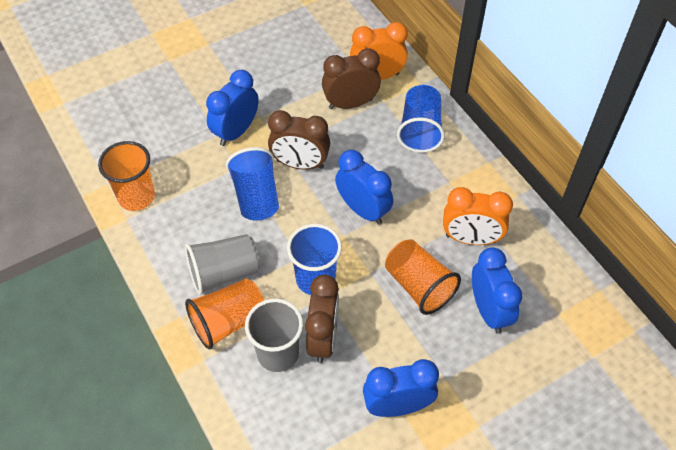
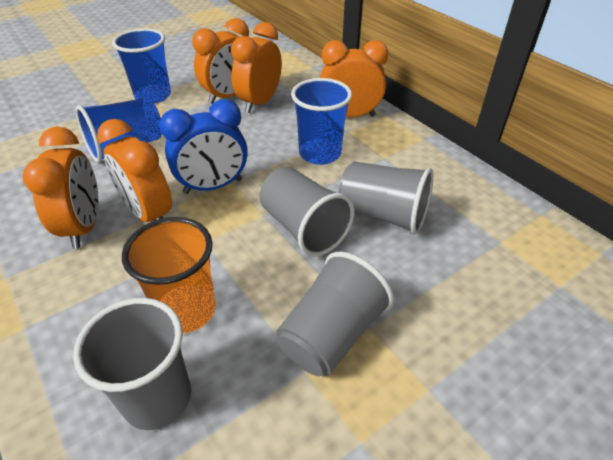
blue clock: 4 -> 1
brown clock: 3 -> 0
grey cup: 2 -> 4
orange clock: 2 -> 5
orange cup: 3 -> 1

